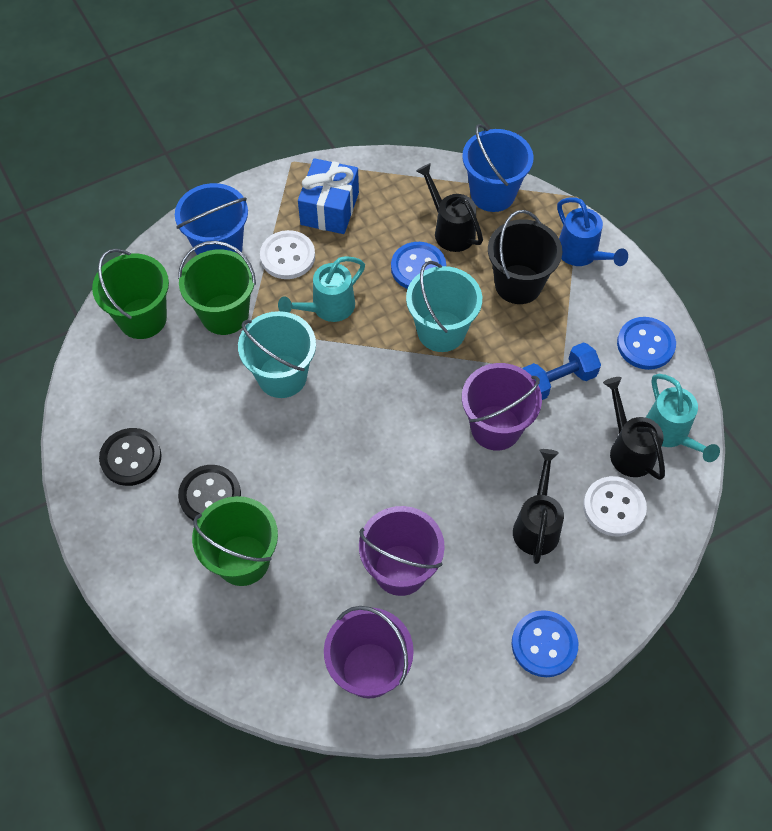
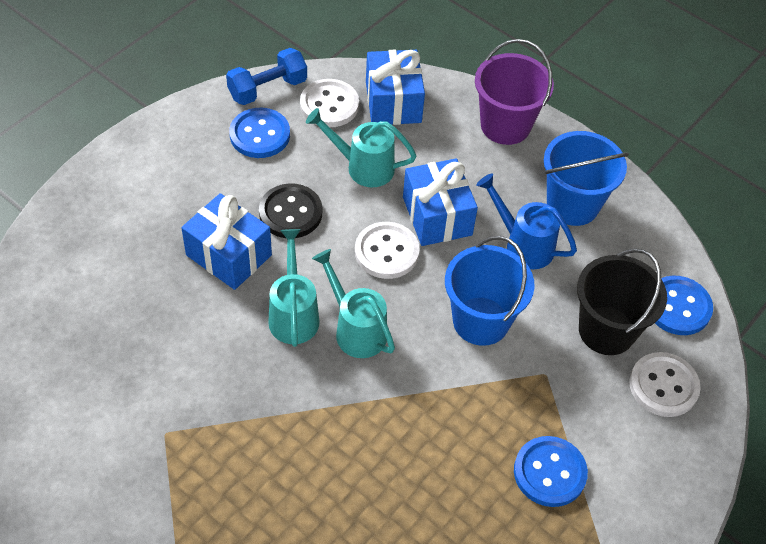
black button: 2 -> 1
black watering can: 3 -> 0
blue gift: 1 -> 3
green bucket: 3 -> 0
purple bucket: 3 -> 1
turquoise bucket: 2 -> 0
turquoise watering can: 2 -> 3
white button: 2 -> 3

